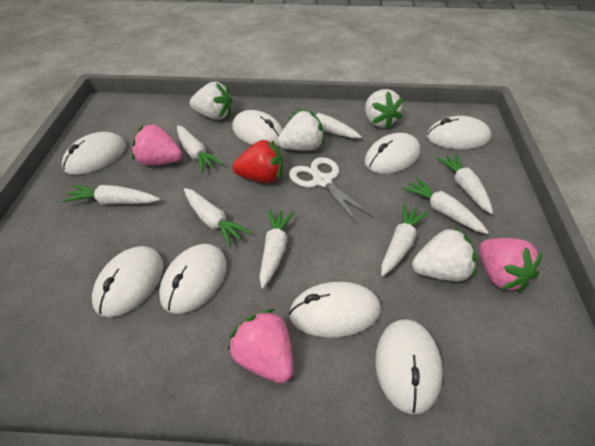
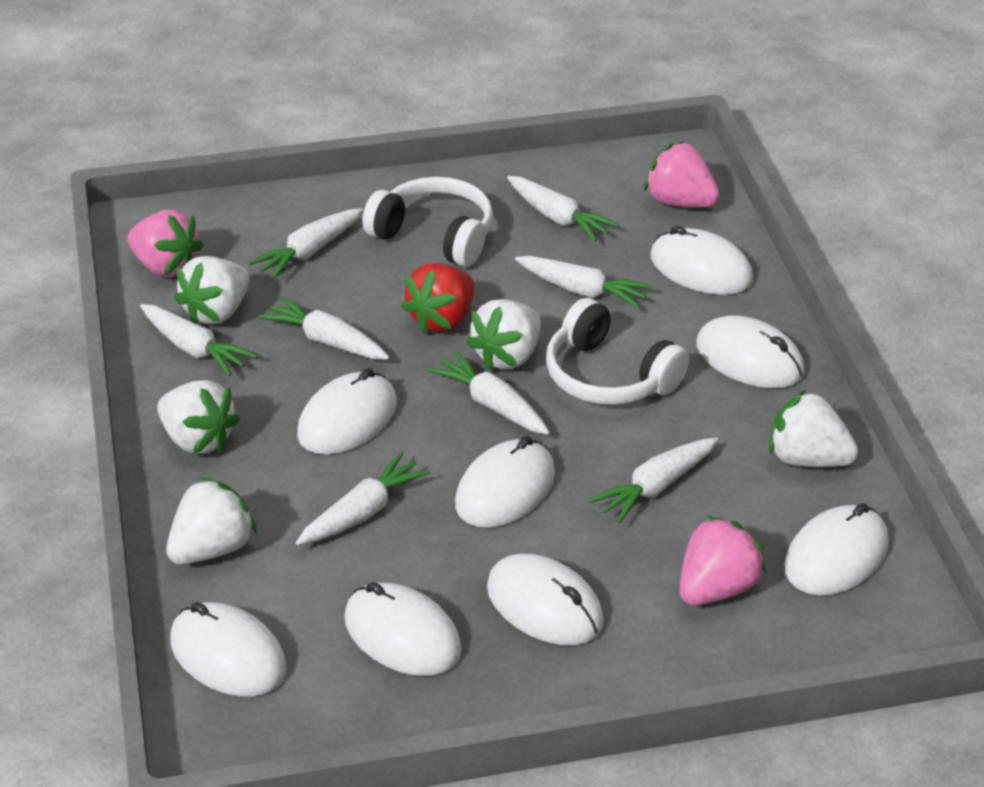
white headphones: 0 -> 2
white scissors: 1 -> 0
white strawberry: 4 -> 5

